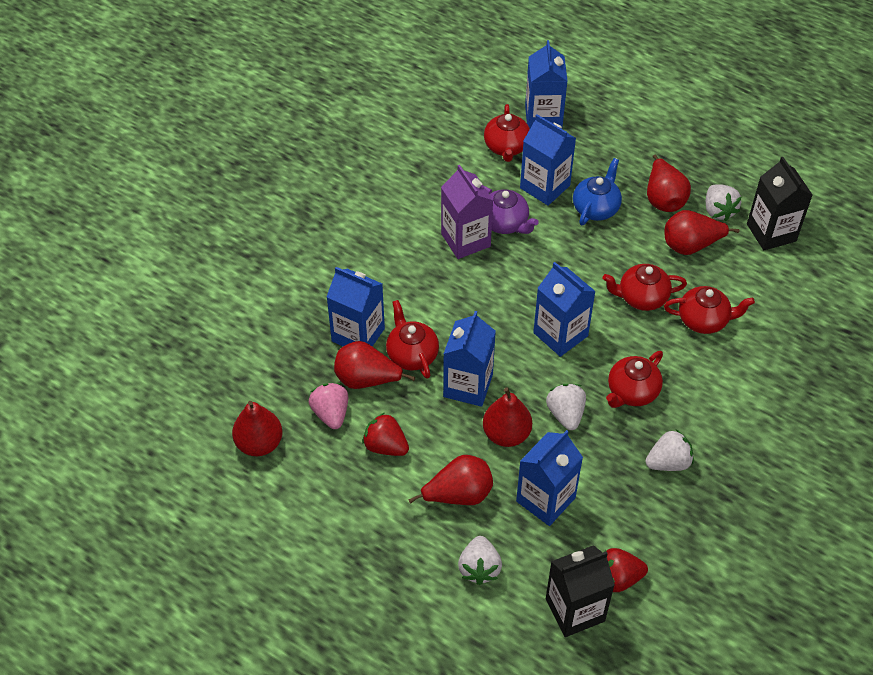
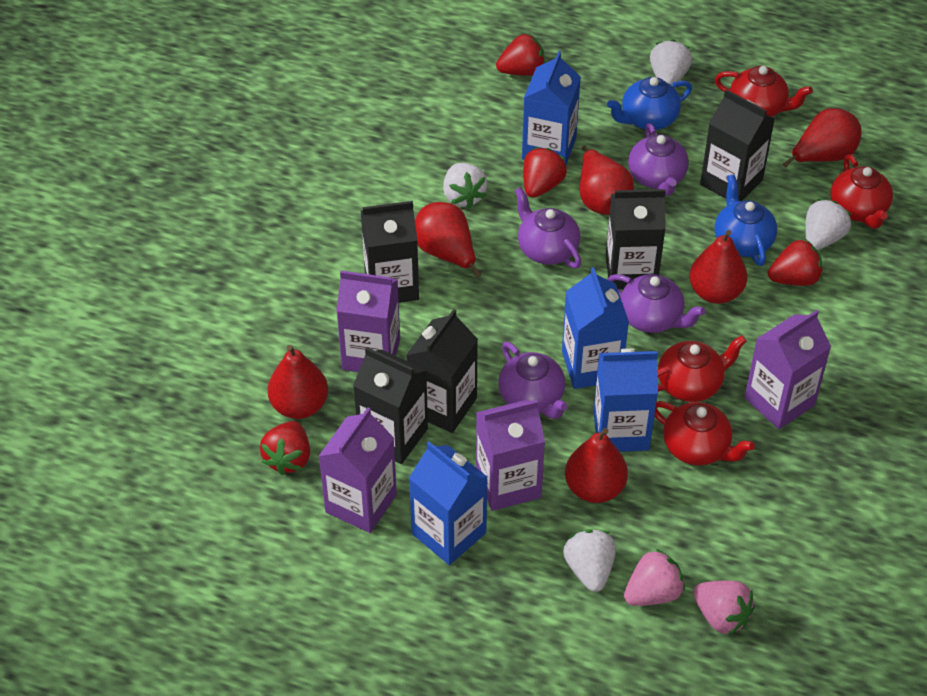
black carton: 2 -> 5
blue carton: 6 -> 4
blue teapot: 1 -> 2
pink strawberry: 1 -> 2
purple carton: 1 -> 4
purple teapot: 1 -> 4
red strawberry: 2 -> 4
red teapot: 5 -> 4

